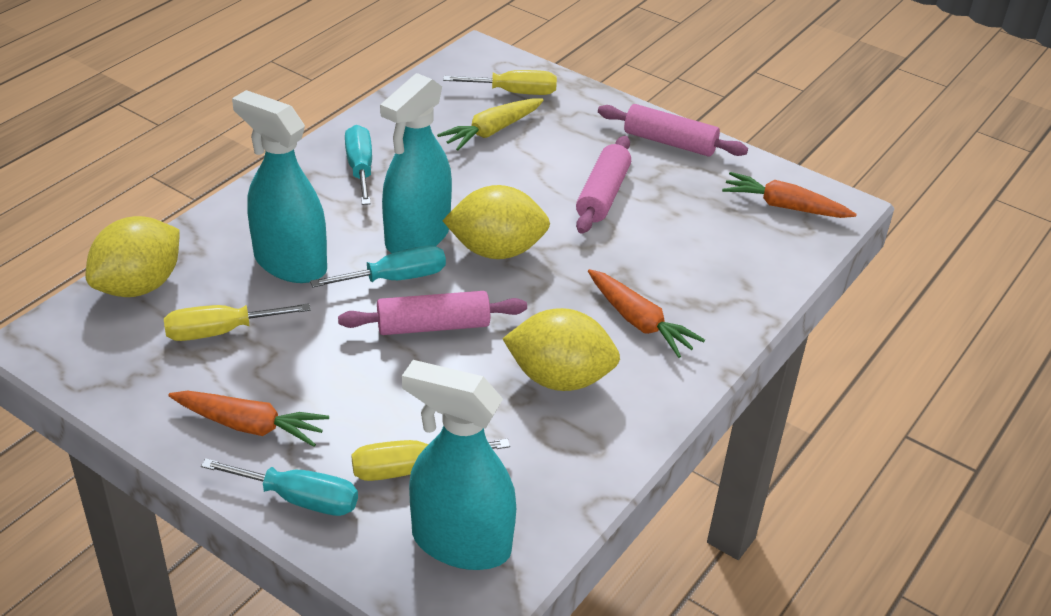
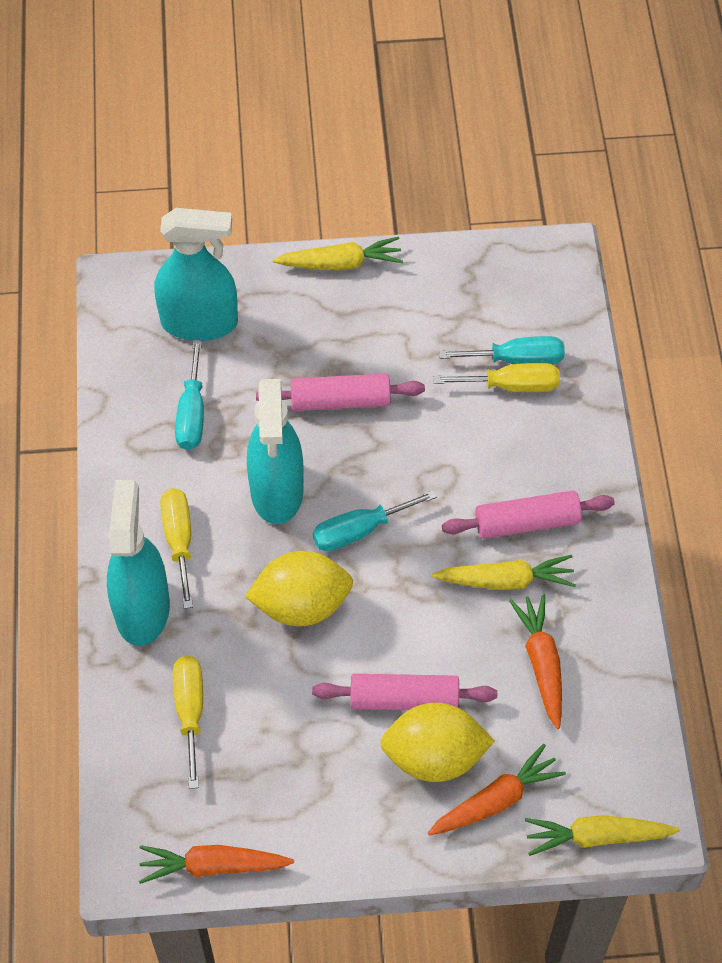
yellow carrot: 1 -> 3
yellow lemon: 3 -> 2

